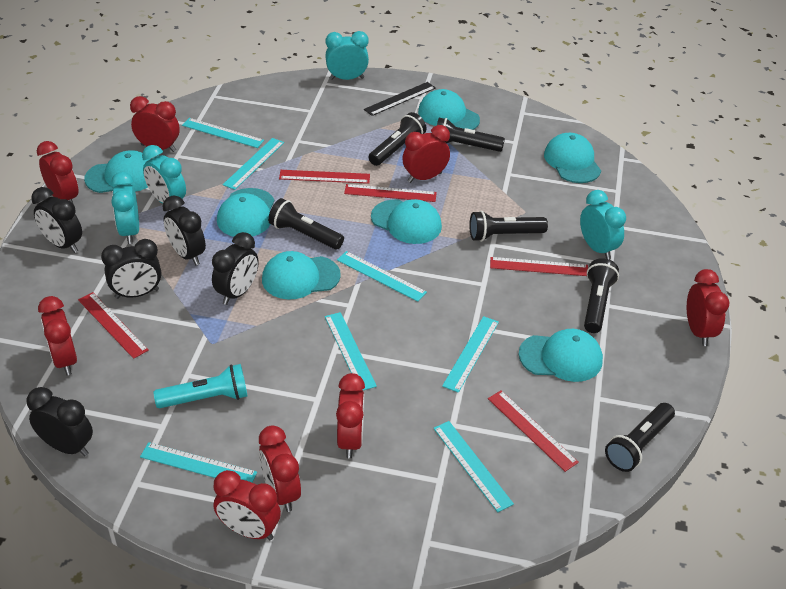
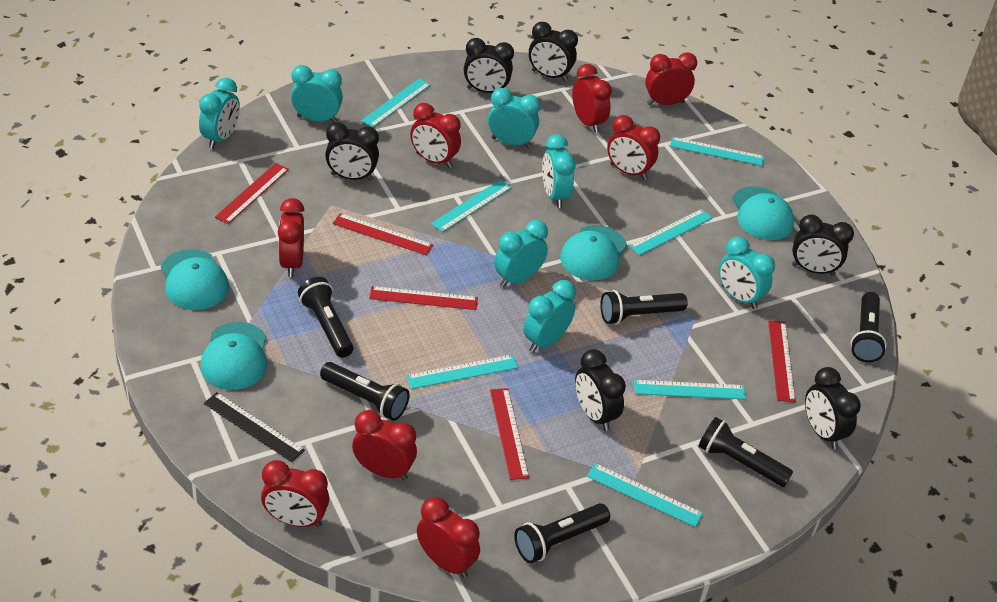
black clock: 5 -> 6
turquoise cap: 7 -> 4
turquoise clock: 4 -> 7
turquoise flashlight: 1 -> 0

